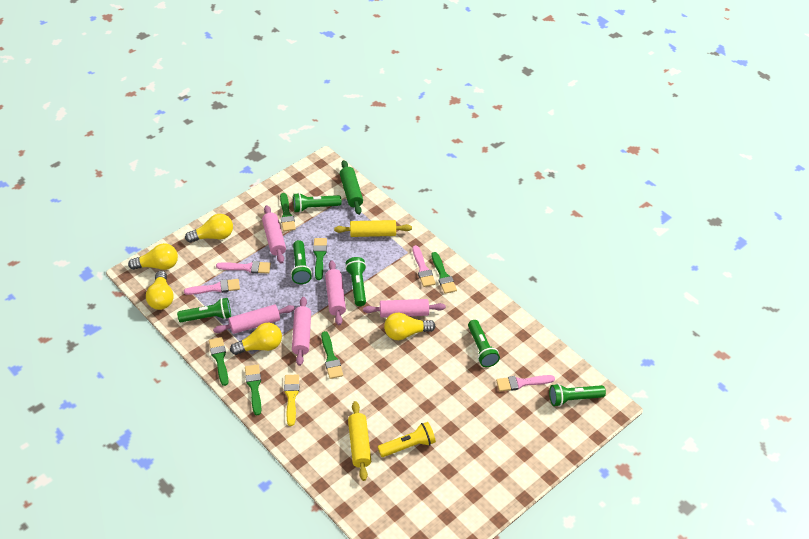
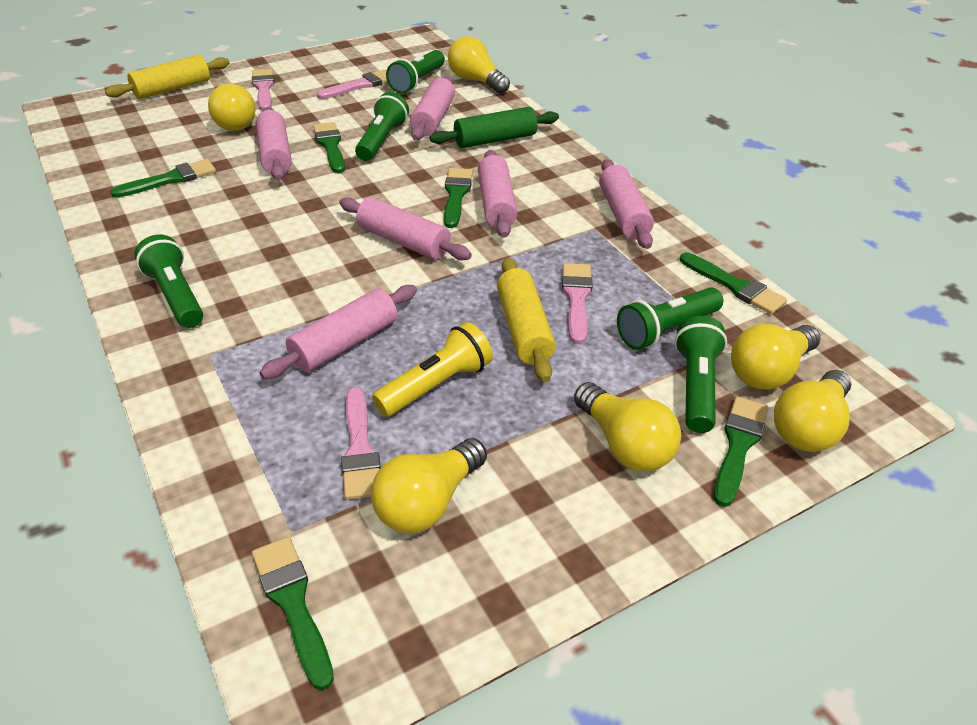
green flashlight: 6 -> 5
pink rolling pin: 5 -> 6
yellow brush: 1 -> 0
yellow light bulb: 5 -> 6

